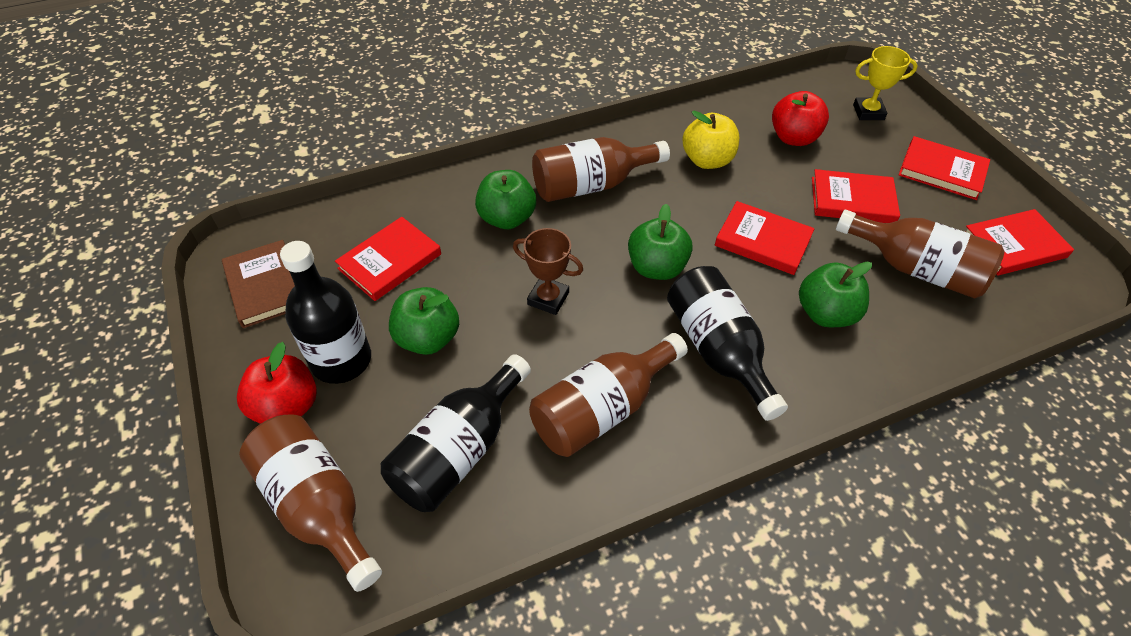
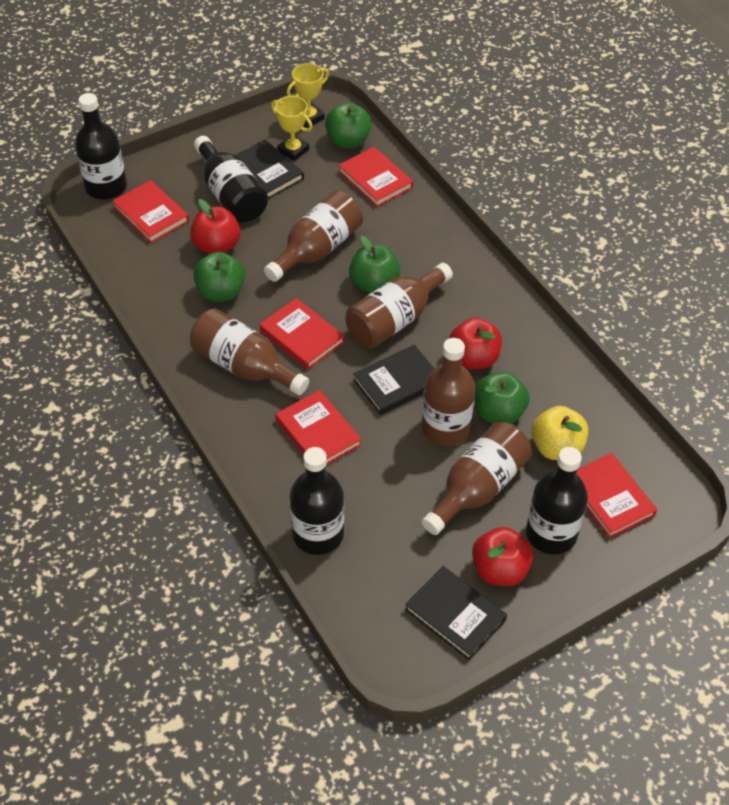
black book: 0 -> 3
black bottle: 3 -> 4
brown book: 1 -> 0
brown bottle: 4 -> 5
brown trophy: 1 -> 0
red apple: 2 -> 3
yellow trophy: 1 -> 2

